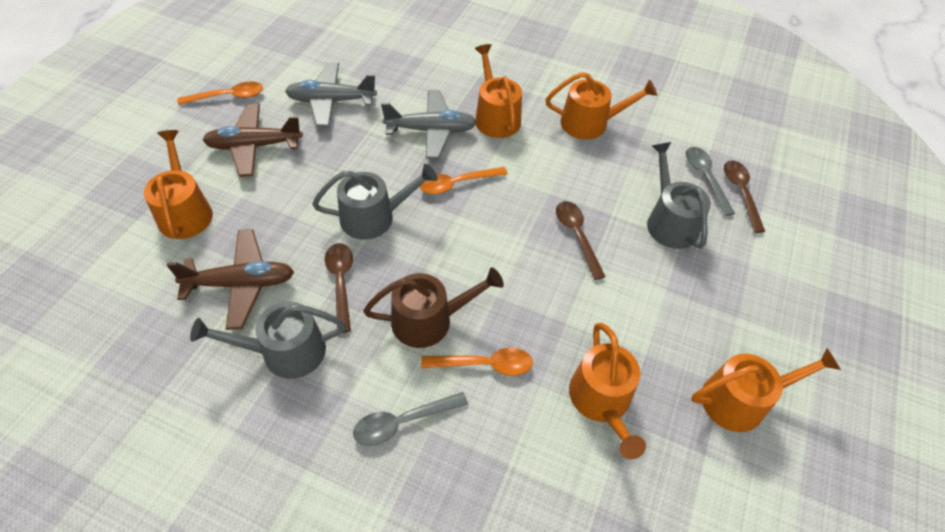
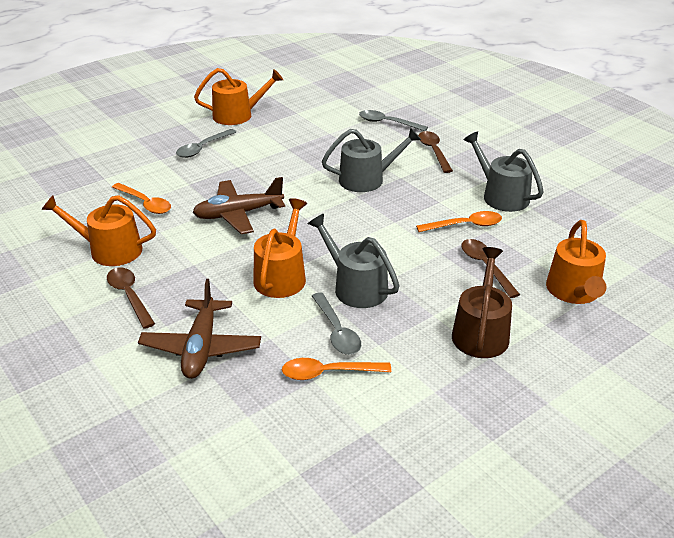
grey plane: 2 -> 0
grey spoon: 2 -> 3
orange watering can: 5 -> 4

